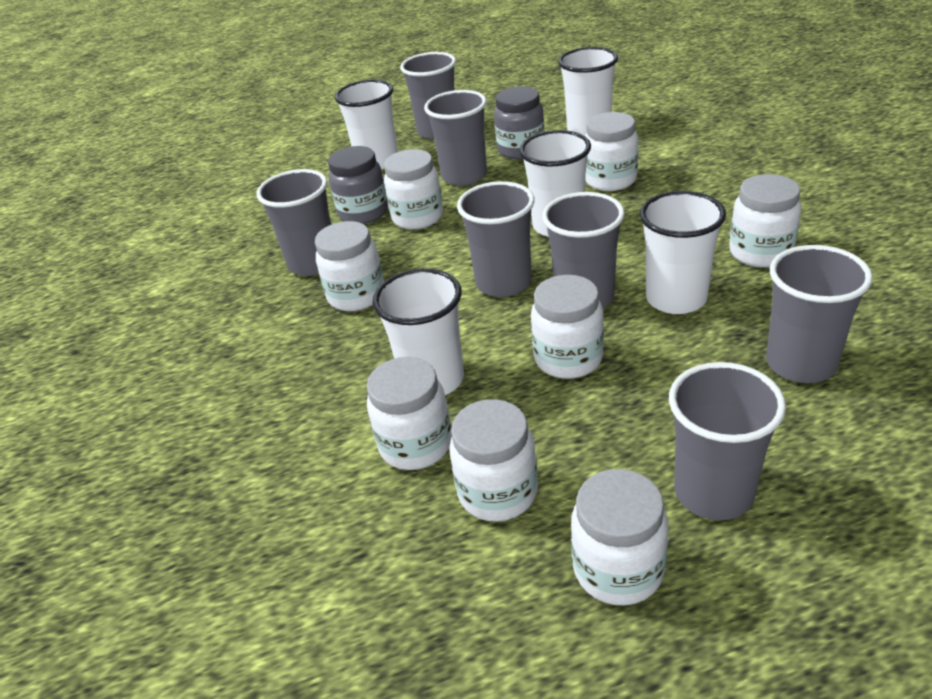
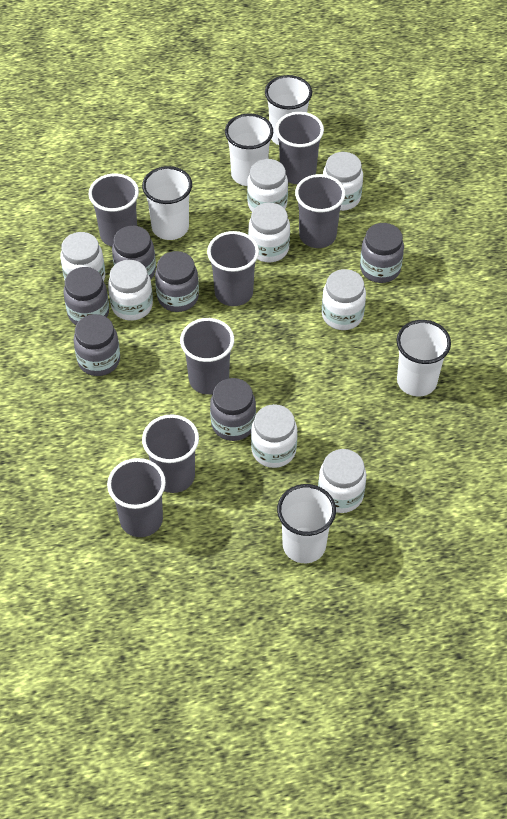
grey jar: 2 -> 6

